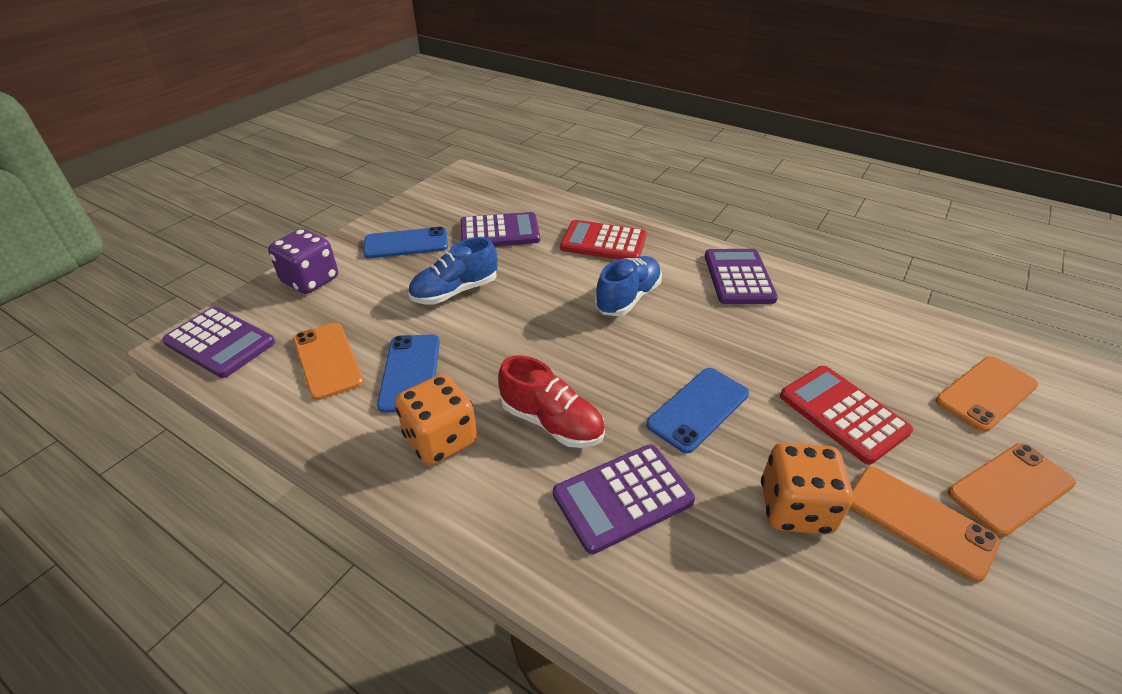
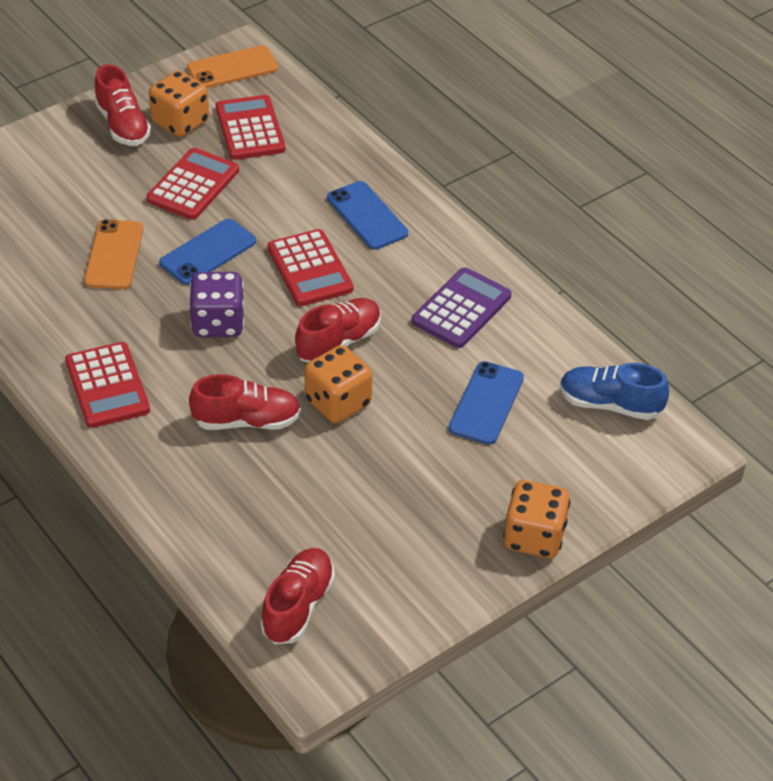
blue shoe: 2 -> 1
orange dice: 2 -> 3
orange phone: 4 -> 2
purple calculator: 4 -> 1
red calculator: 2 -> 4
red shoe: 1 -> 4

